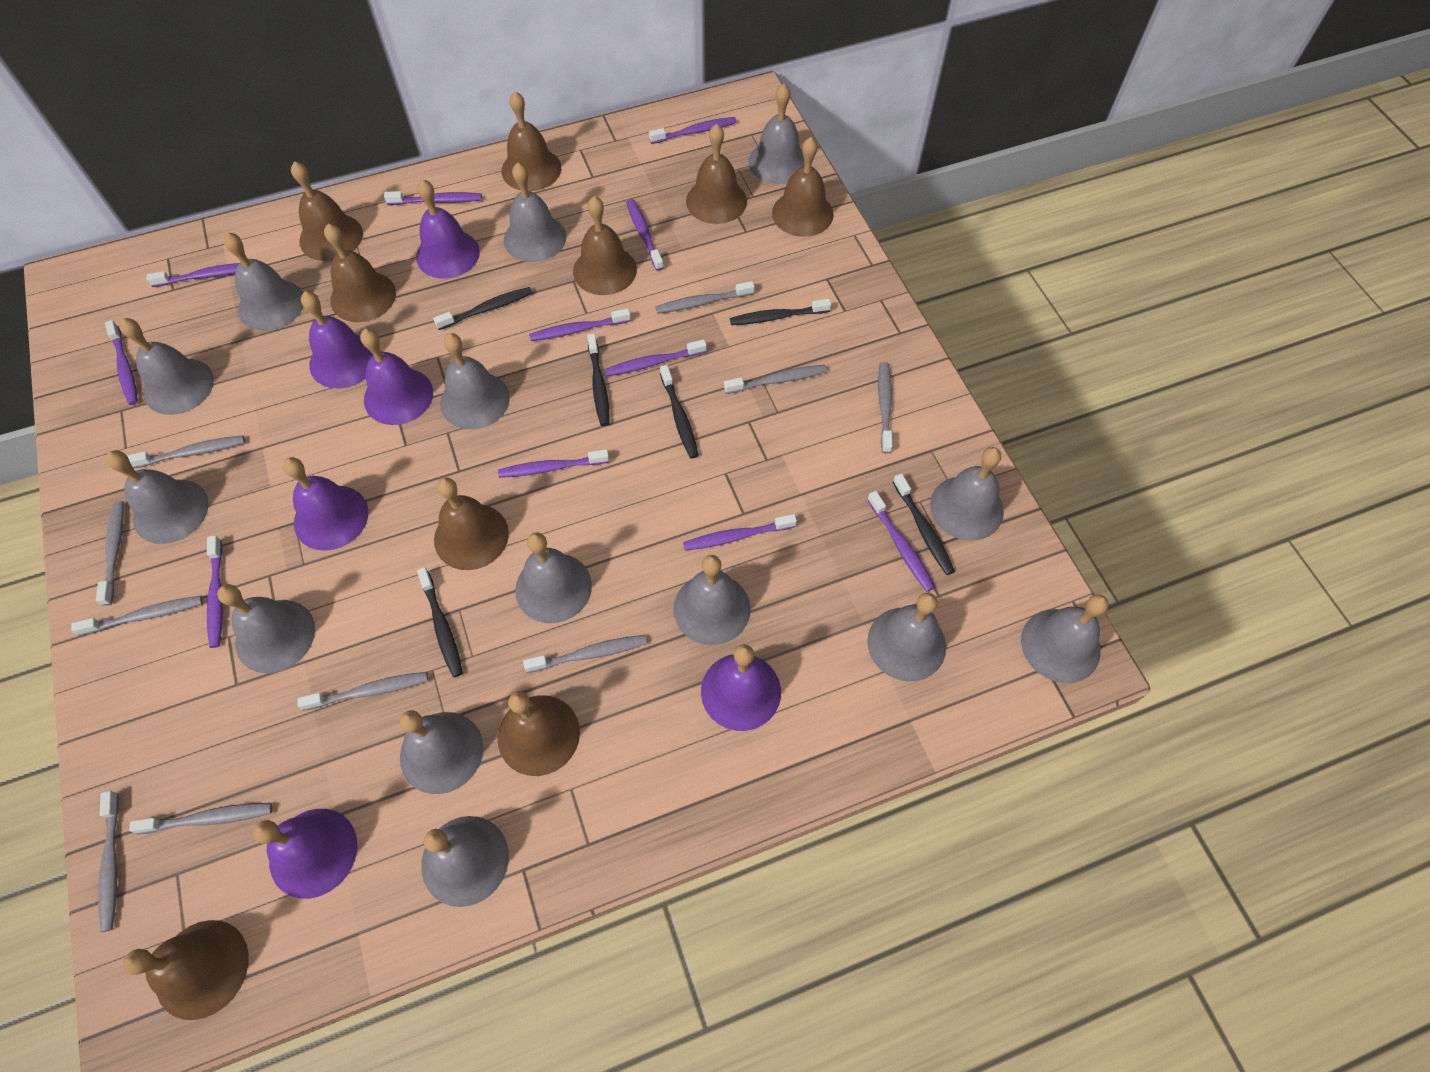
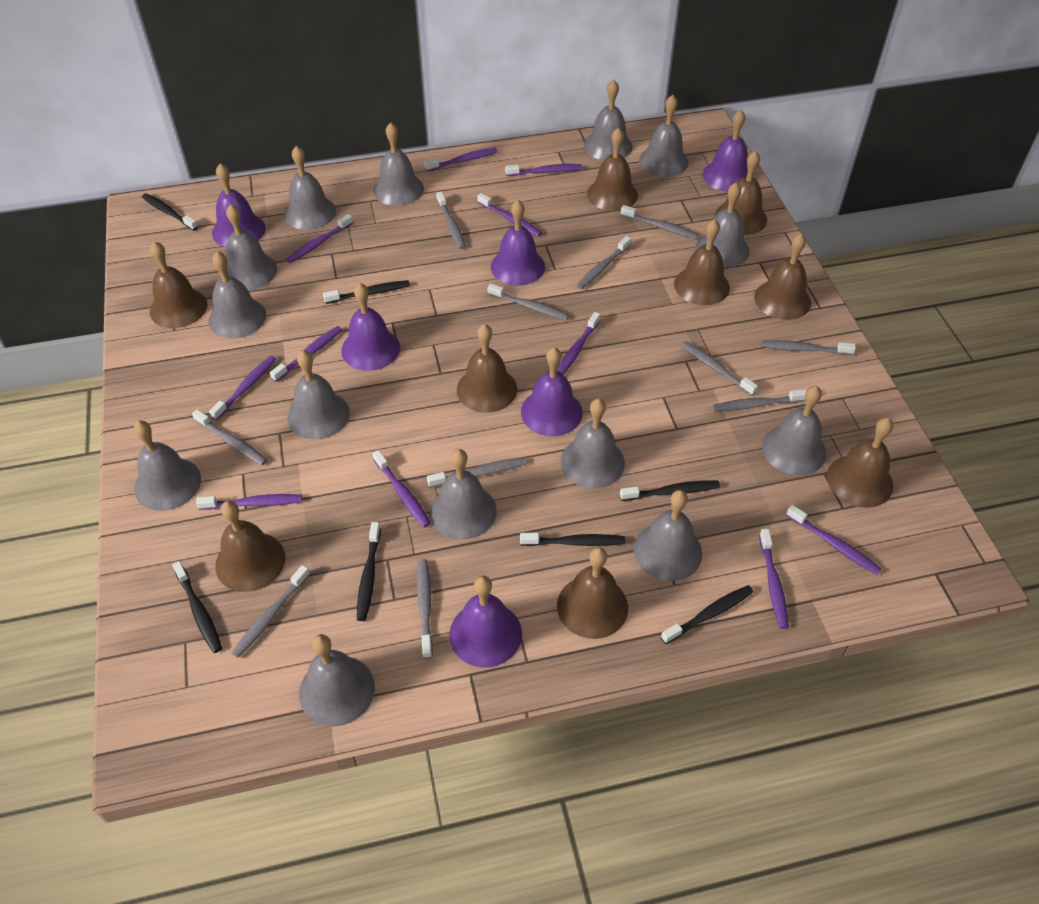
black toothbrush: 6 -> 7
grey toothbrush: 10 -> 11

